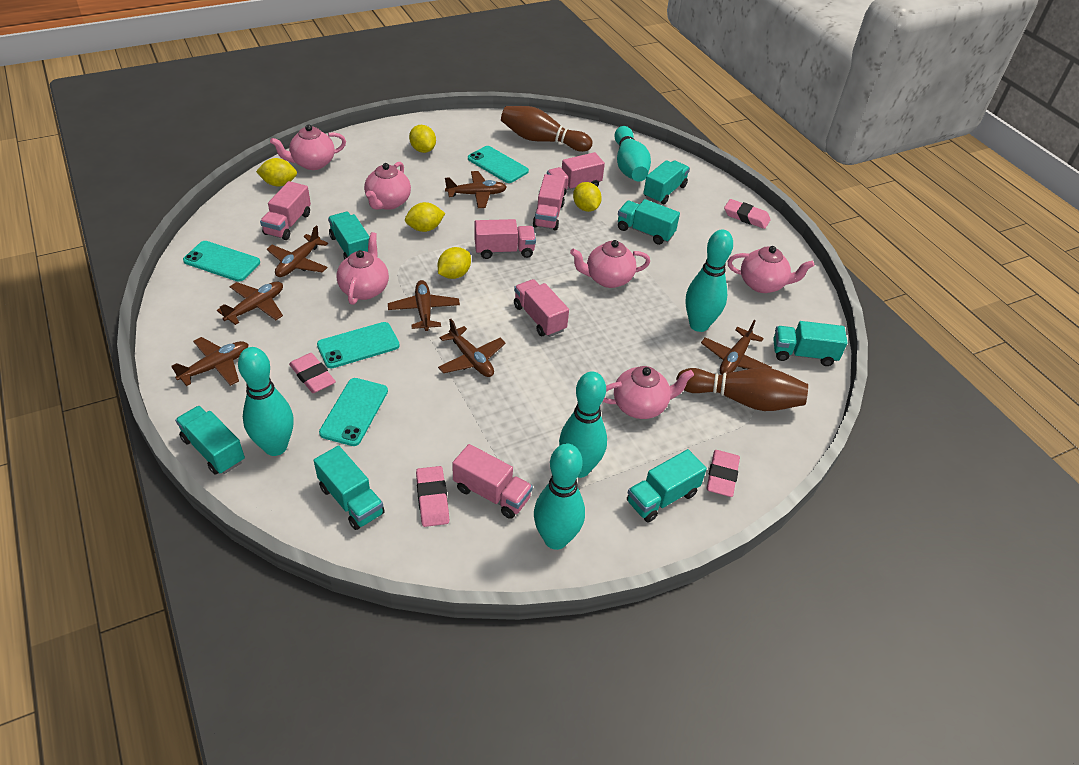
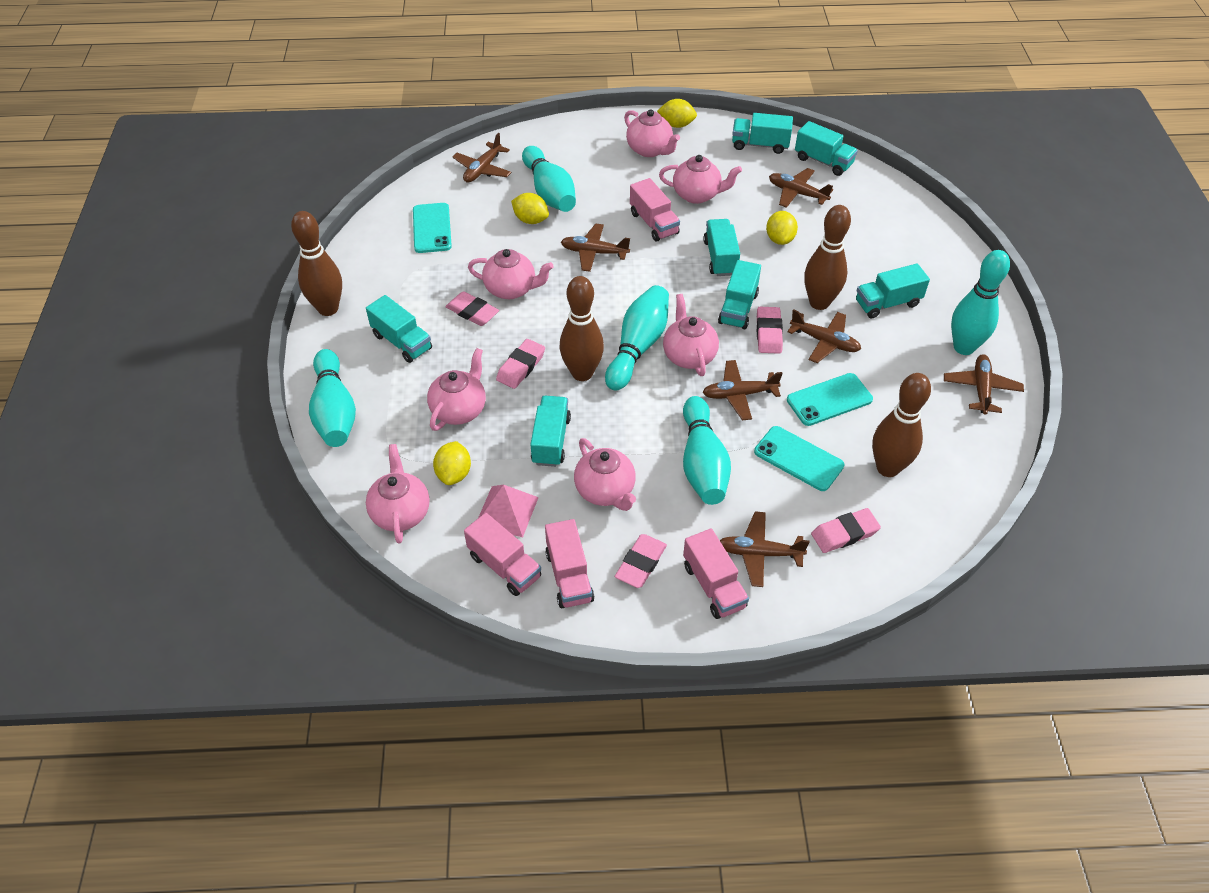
brown bowling pin: 2 -> 4
pink eraser: 4 -> 5
pink pyramid: 0 -> 1
pink teapot: 6 -> 7
pink truck: 6 -> 4
turquoise phone: 4 -> 3
yellow lemon: 5 -> 4

